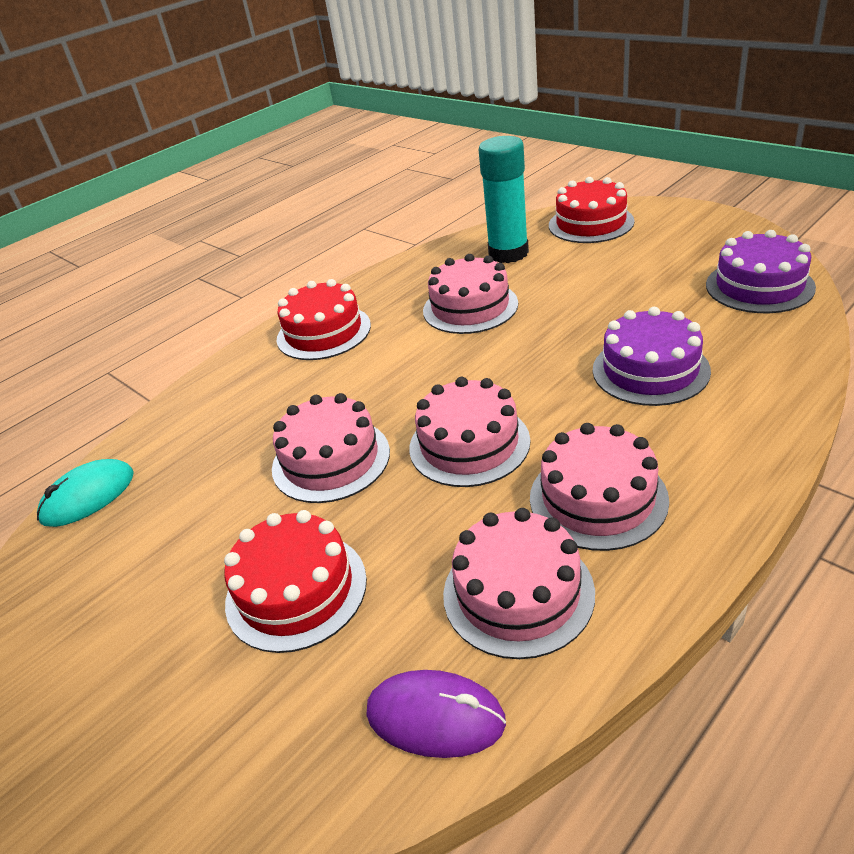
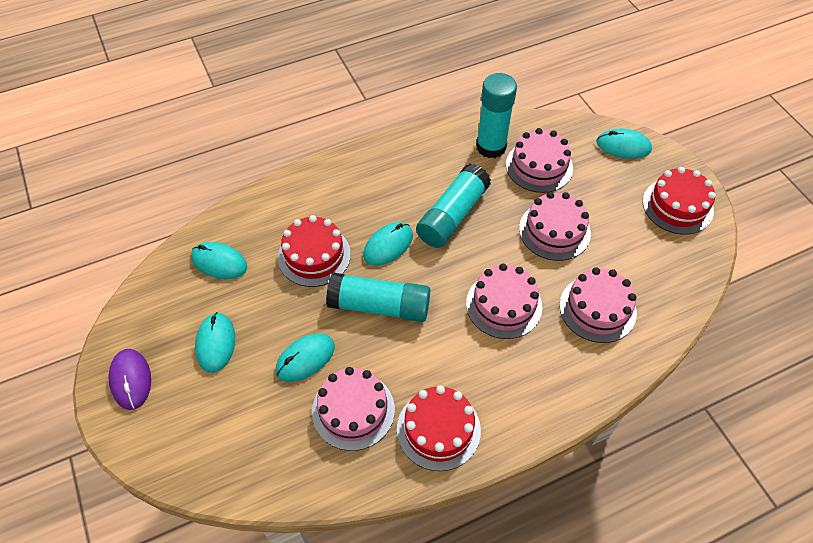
purple cake: 2 -> 0
turquoise glue stick: 1 -> 3
turquoise mouse: 1 -> 5

